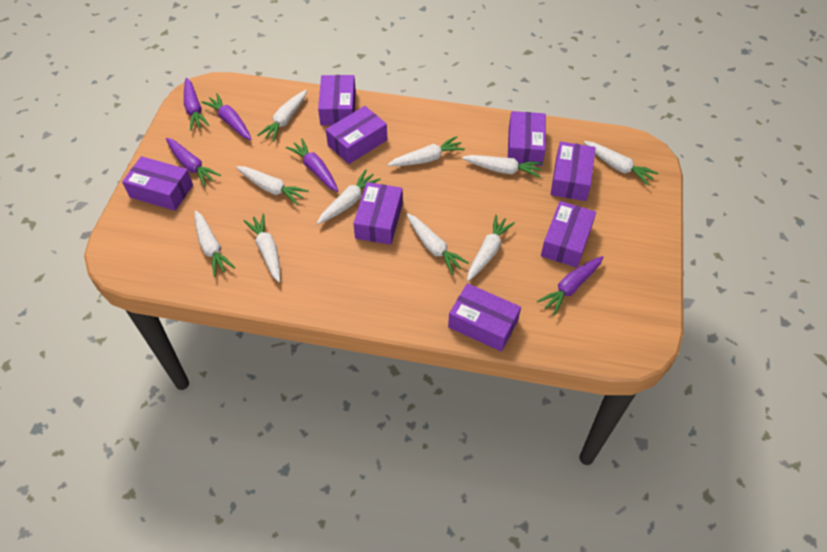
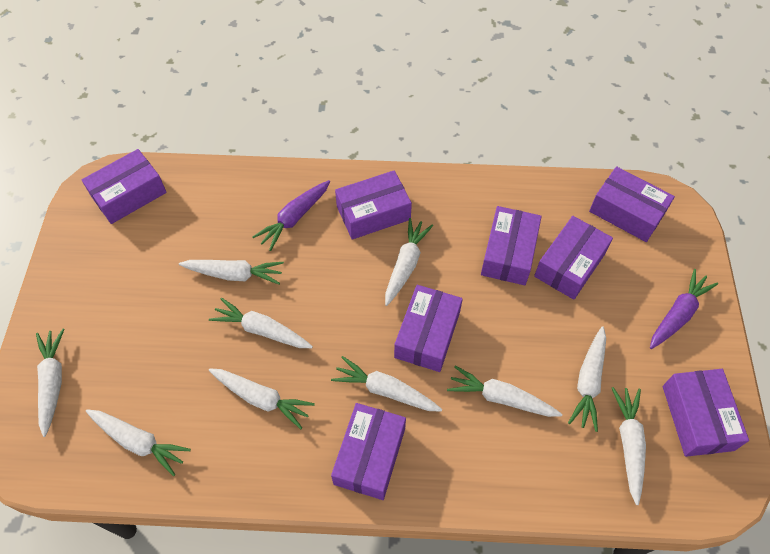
purple carrot: 5 -> 2

